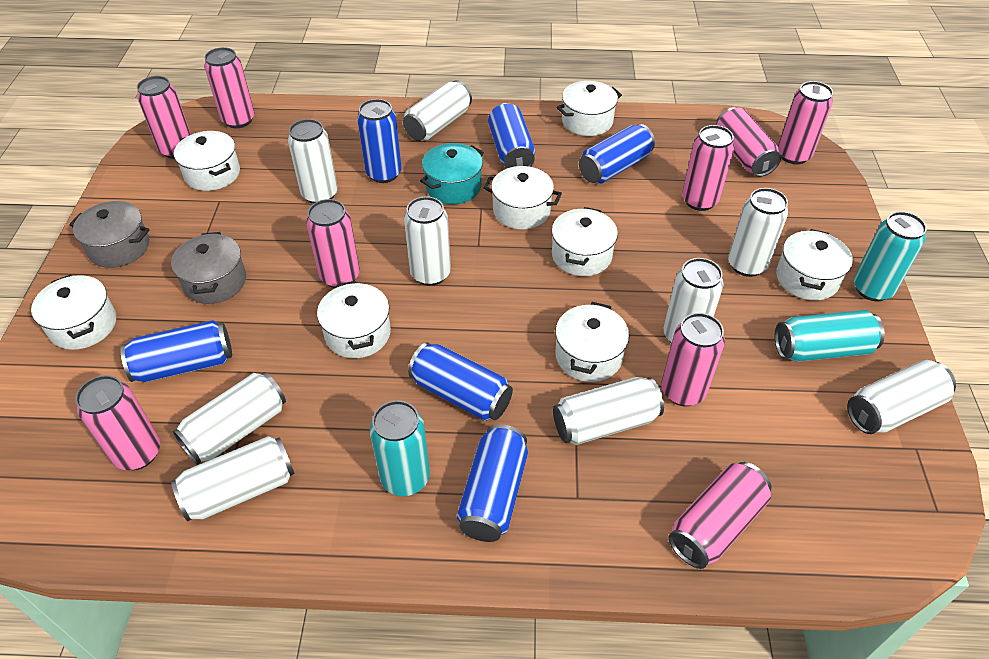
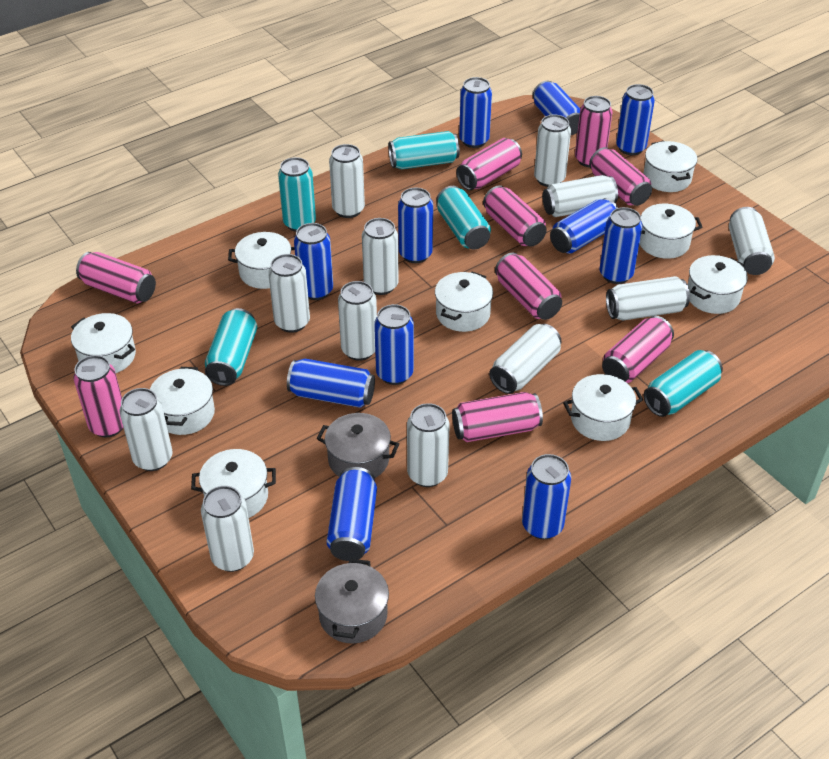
blue can: 6 -> 11
turquoise can: 3 -> 5
turquoise pot: 1 -> 0
white can: 9 -> 12
white pot: 8 -> 9

